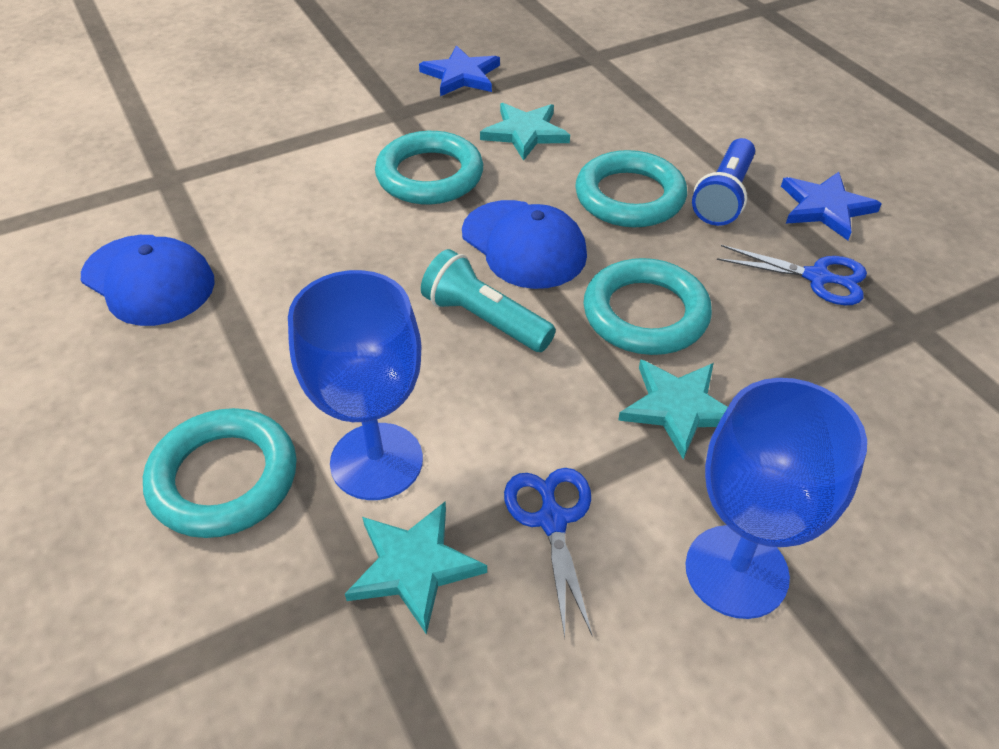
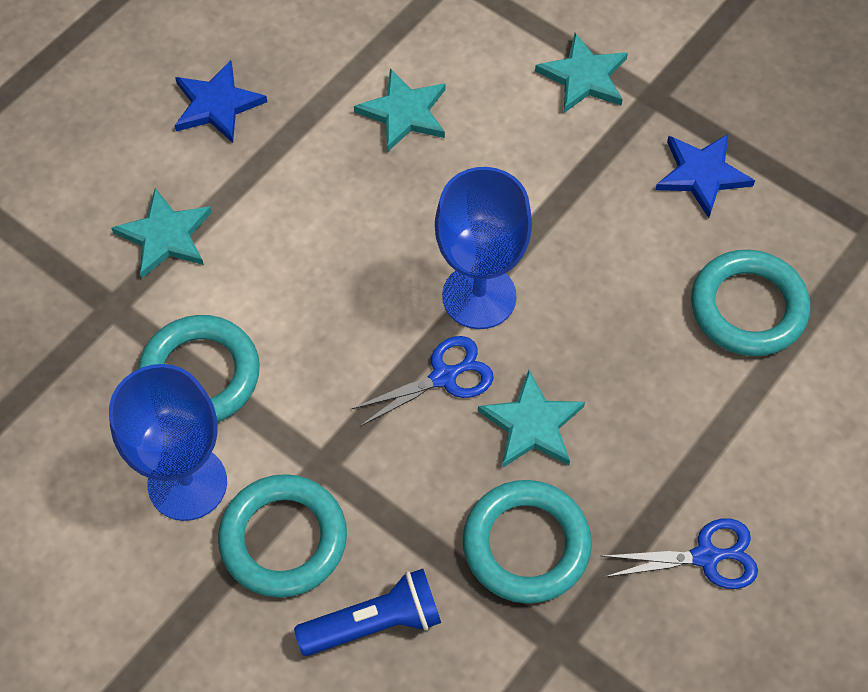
blue cap: 2 -> 0
turquoise flashlight: 1 -> 0
turquoise star: 3 -> 4

